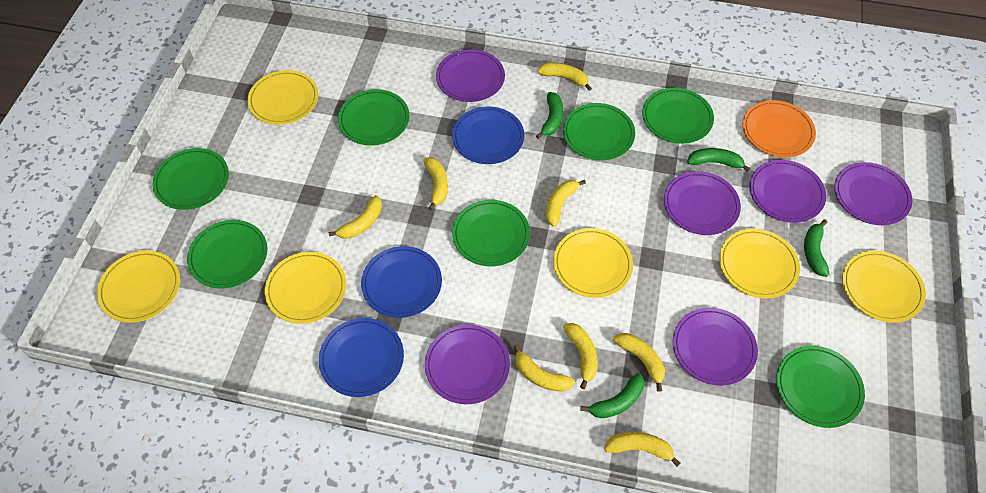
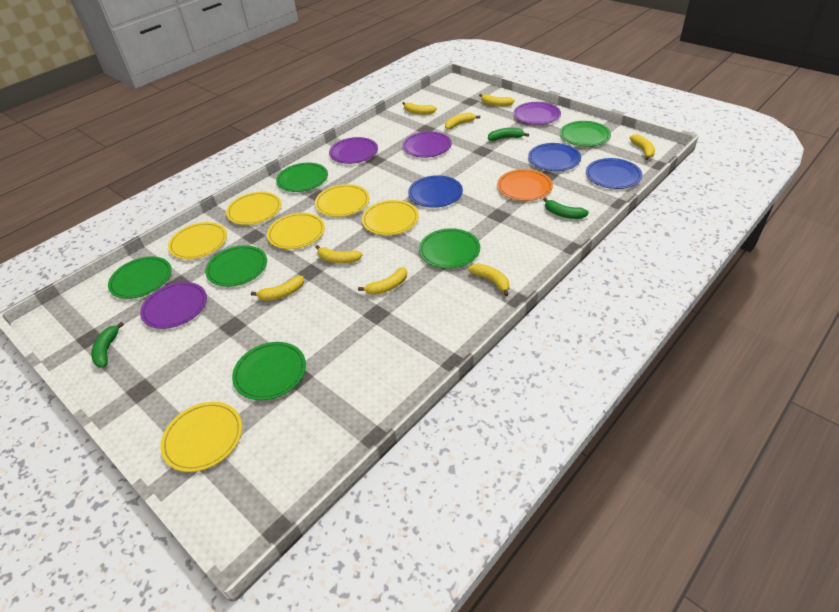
green banana: 4 -> 3
green plate: 7 -> 6
purple plate: 6 -> 4

